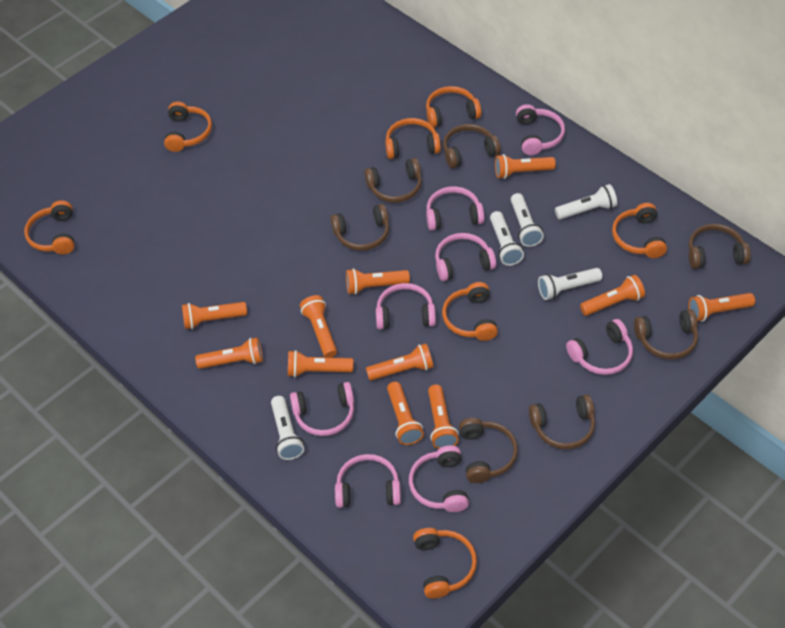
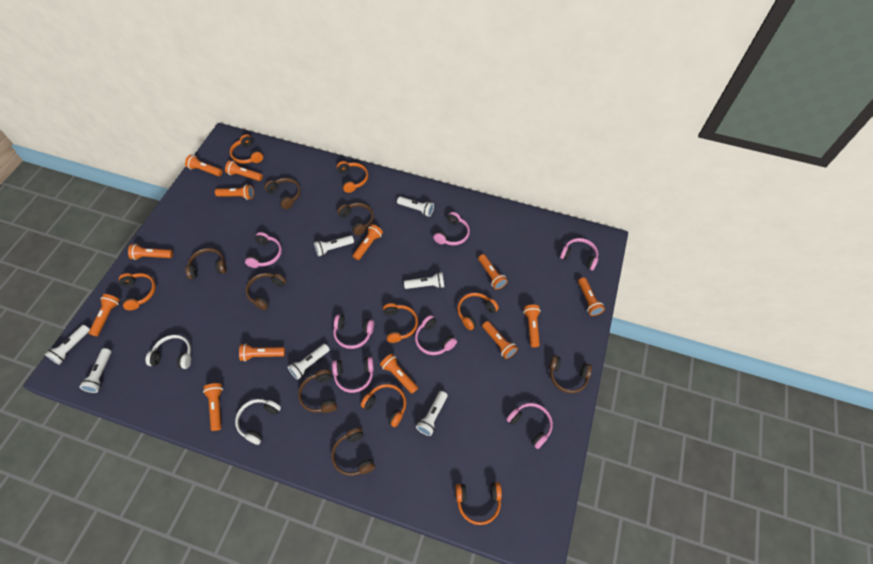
orange flashlight: 11 -> 13
pink headphones: 8 -> 7
white flashlight: 5 -> 7
white headphones: 0 -> 2

